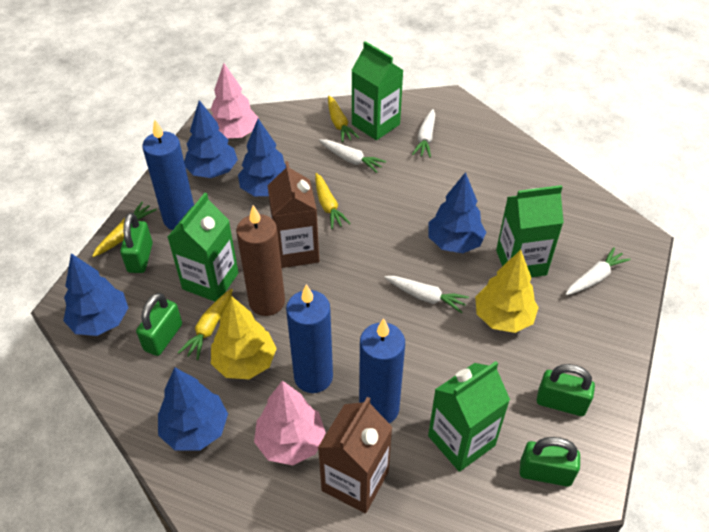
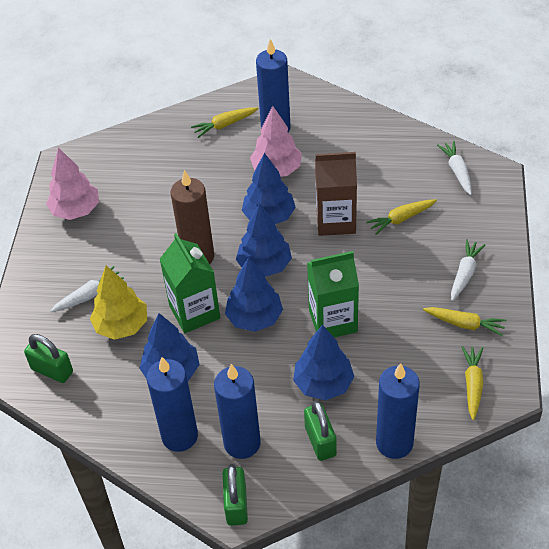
blue candle: 3 -> 4
brown carton: 2 -> 1
green carton: 4 -> 2
green padlock: 4 -> 3
white carrot: 4 -> 3
yellow tree: 2 -> 1

